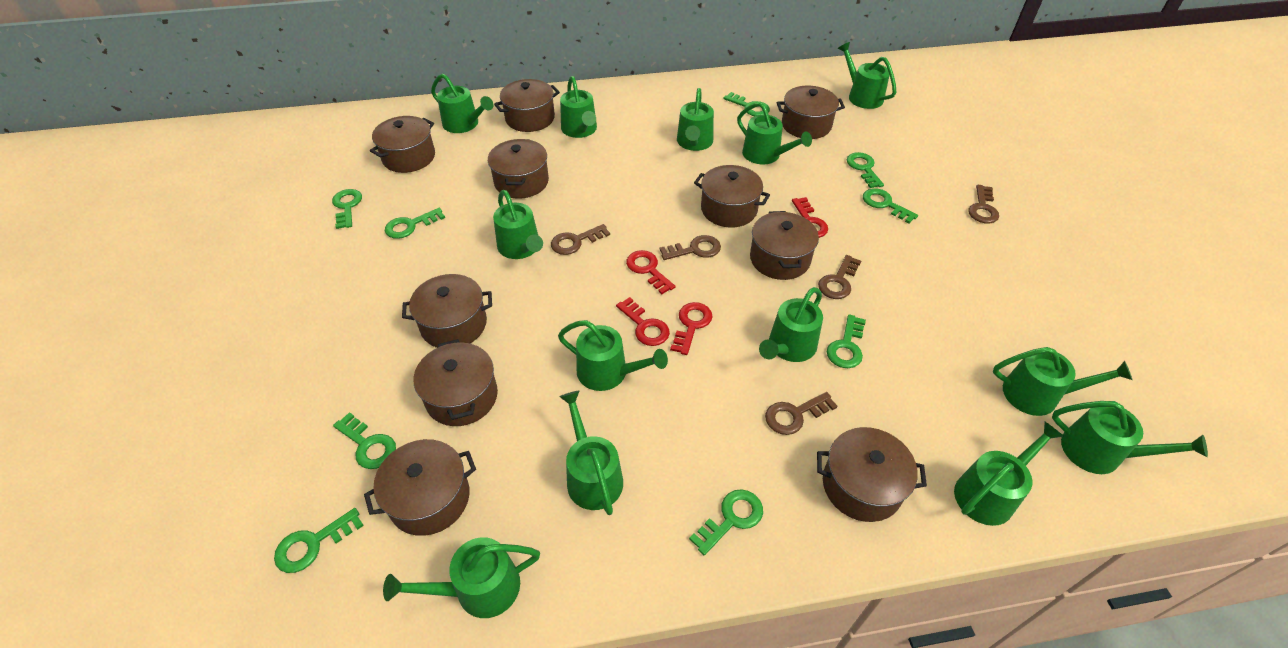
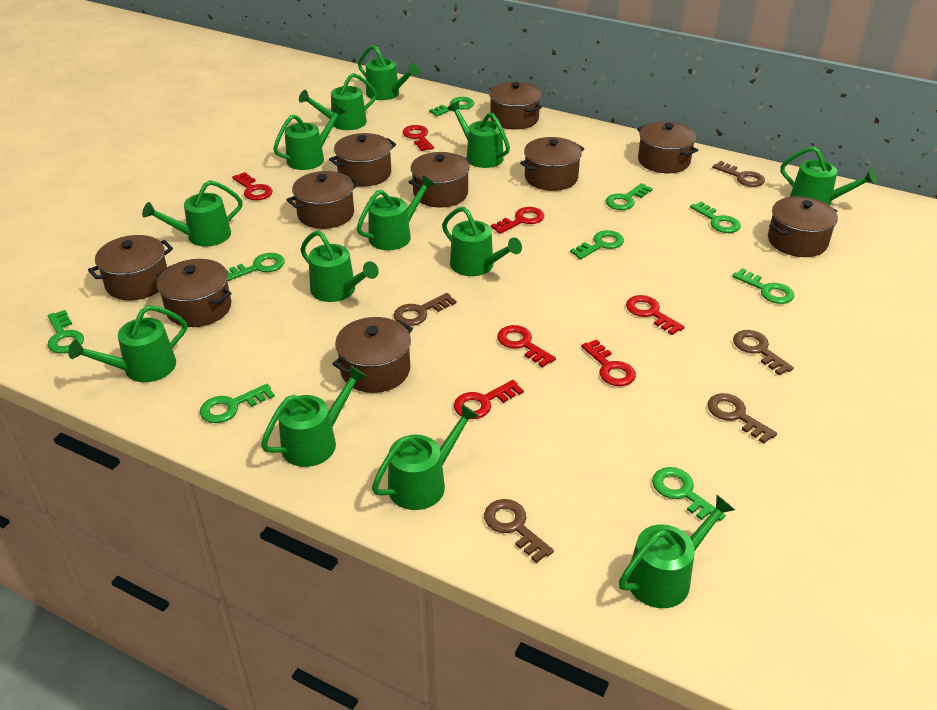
red key: 4 -> 7

